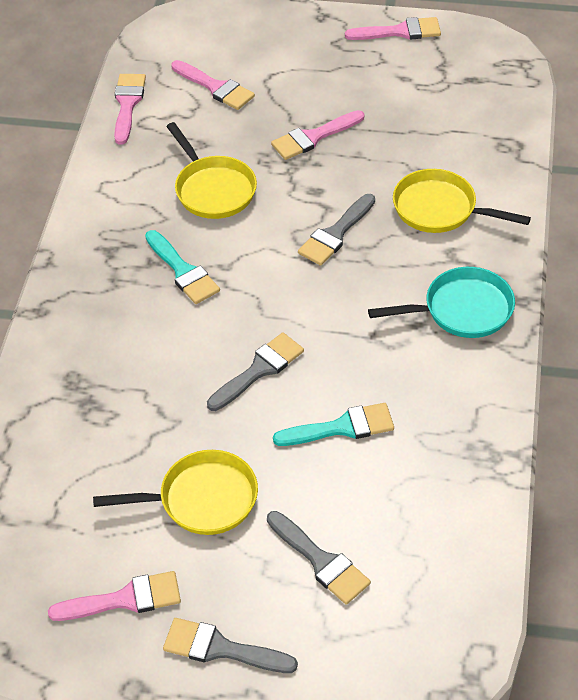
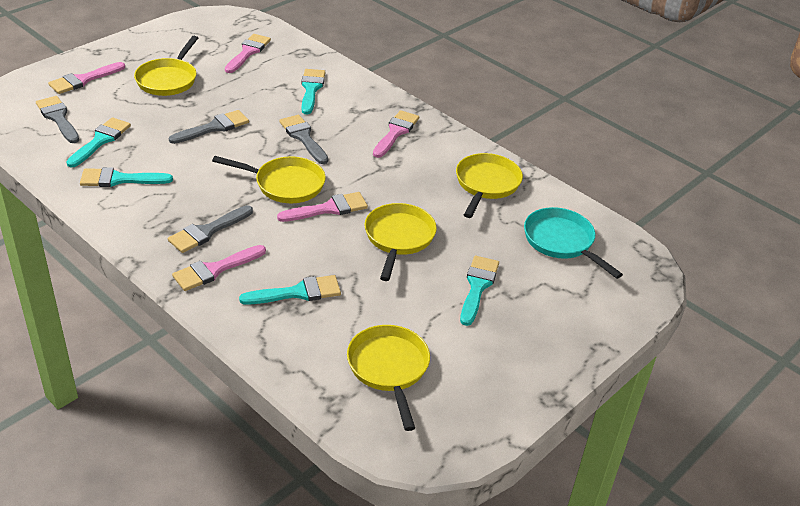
turquoise brush: 2 -> 5
yellow pan: 3 -> 5

